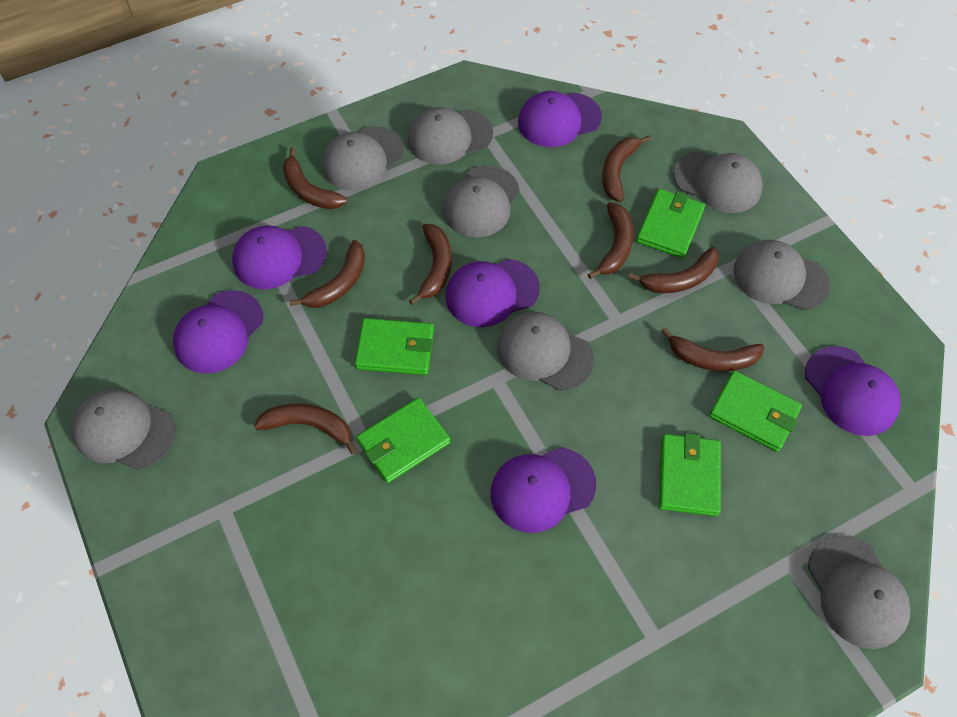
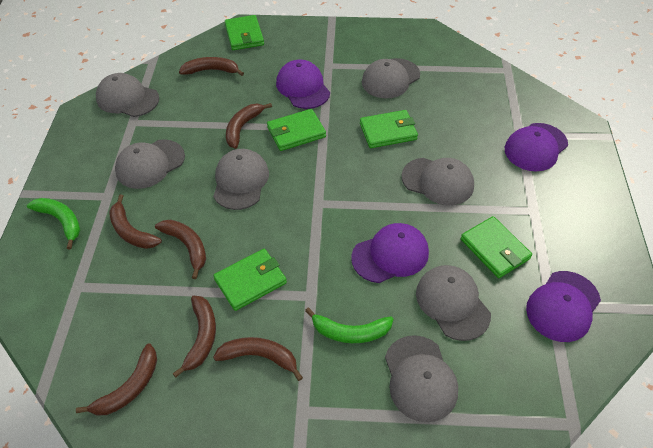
brown banana: 8 -> 7
green banana: 0 -> 2
grey cap: 8 -> 7
purple cap: 6 -> 4

